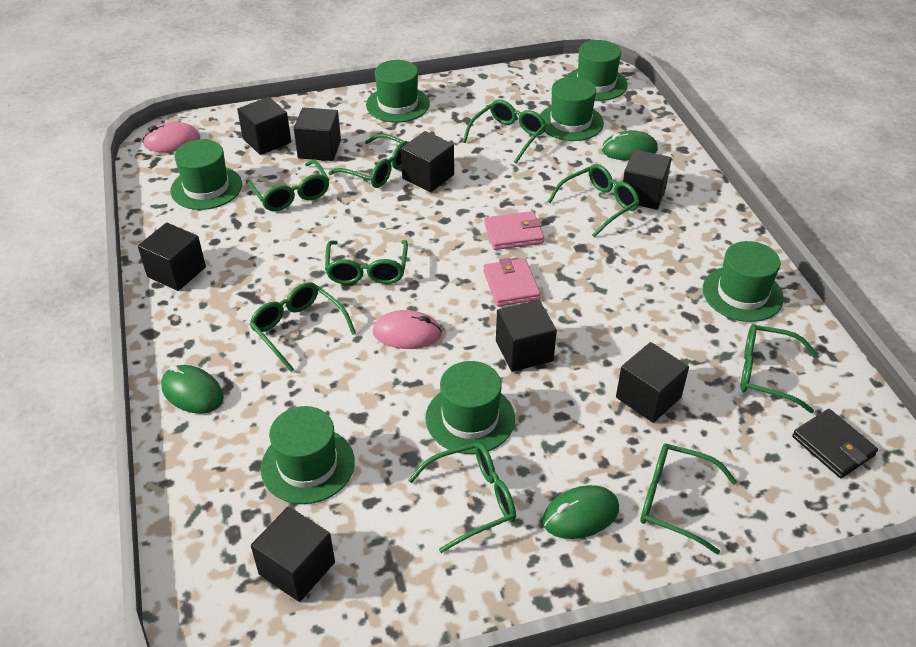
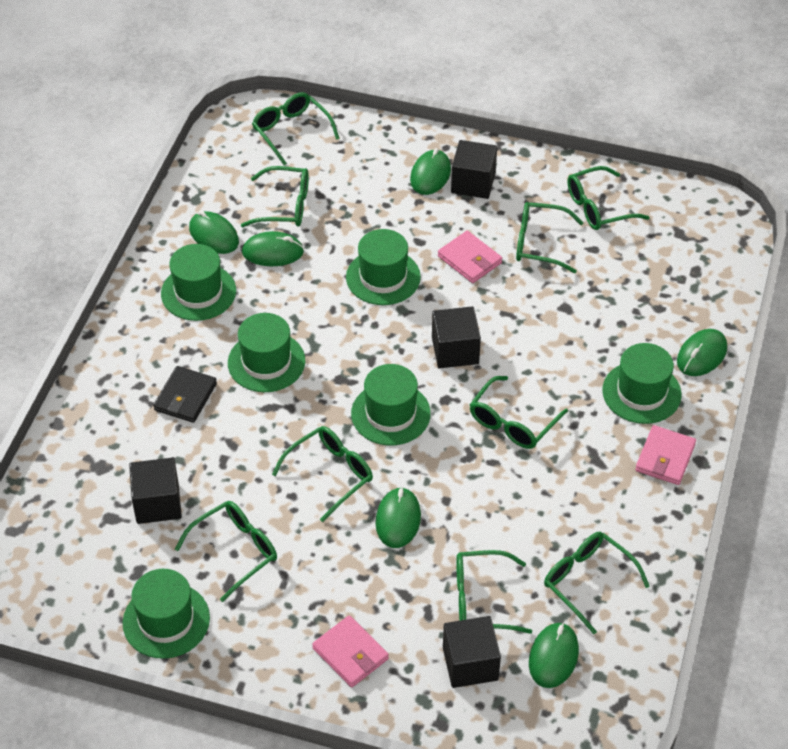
black cube: 8 -> 4
green hat: 7 -> 6
green mouse: 3 -> 6
pink mouse: 2 -> 0
pink wallet: 2 -> 3

